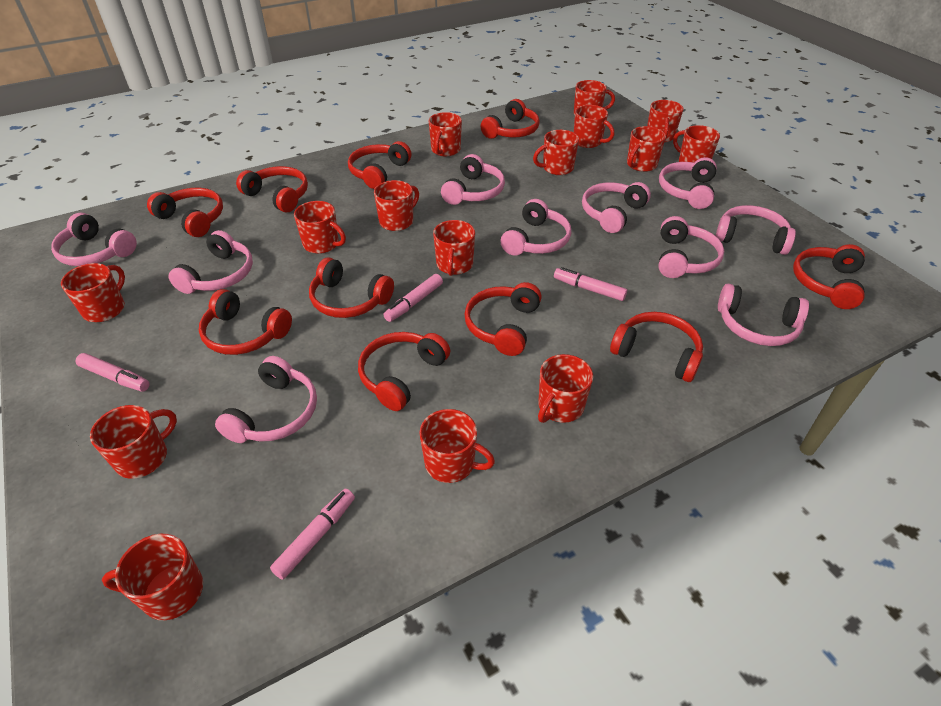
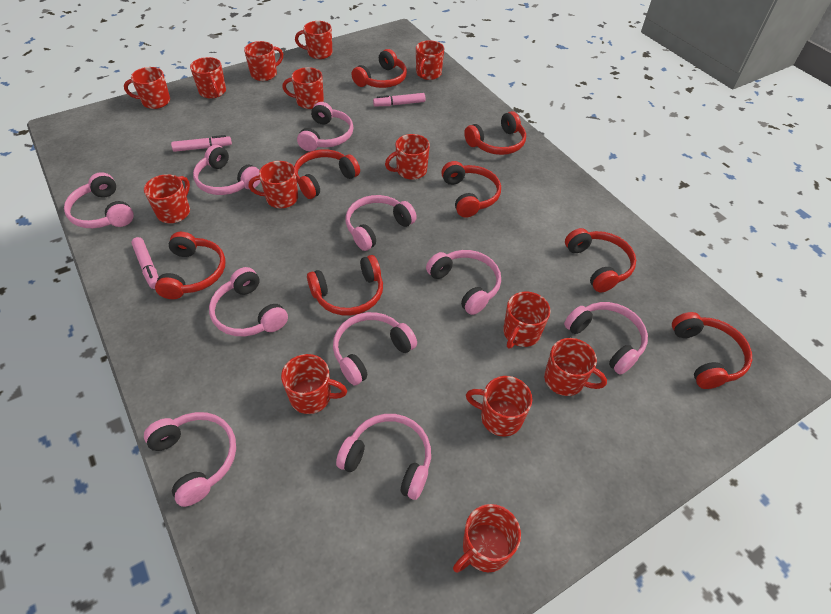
pink marker: 4 -> 3
red headphones: 10 -> 8
red mug: 15 -> 14

